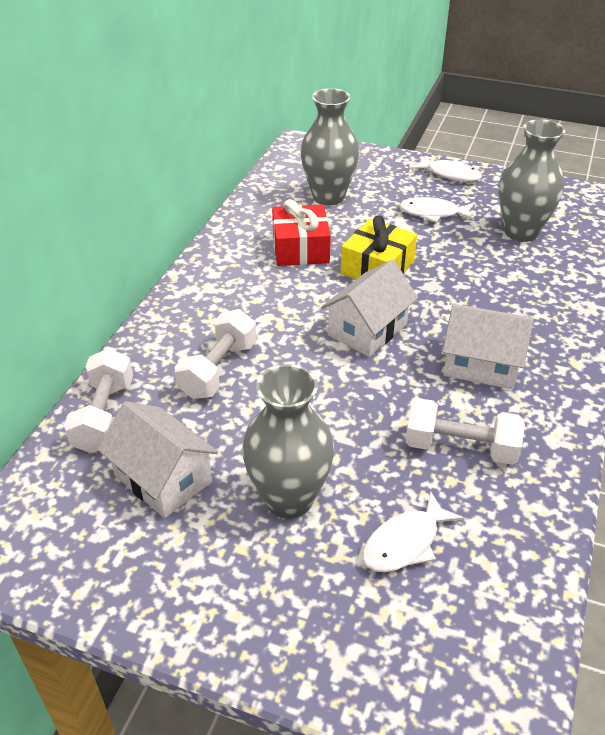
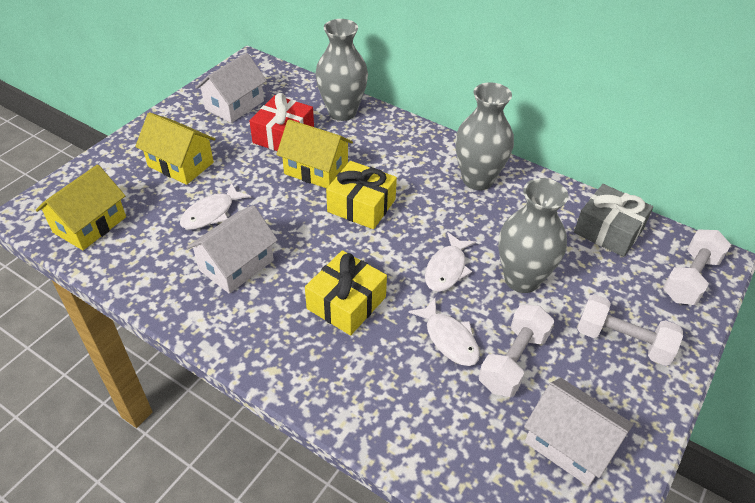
grey gift: 0 -> 1
yellow gift: 1 -> 2
yellow house: 0 -> 3

